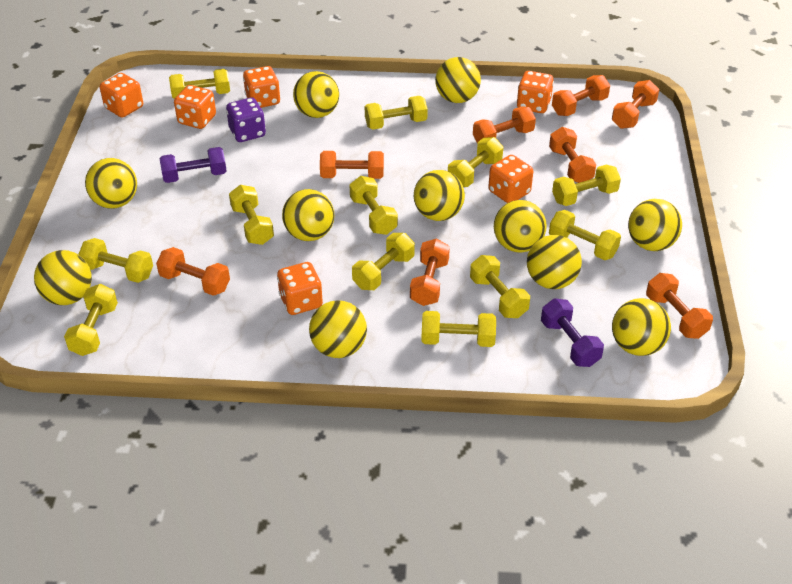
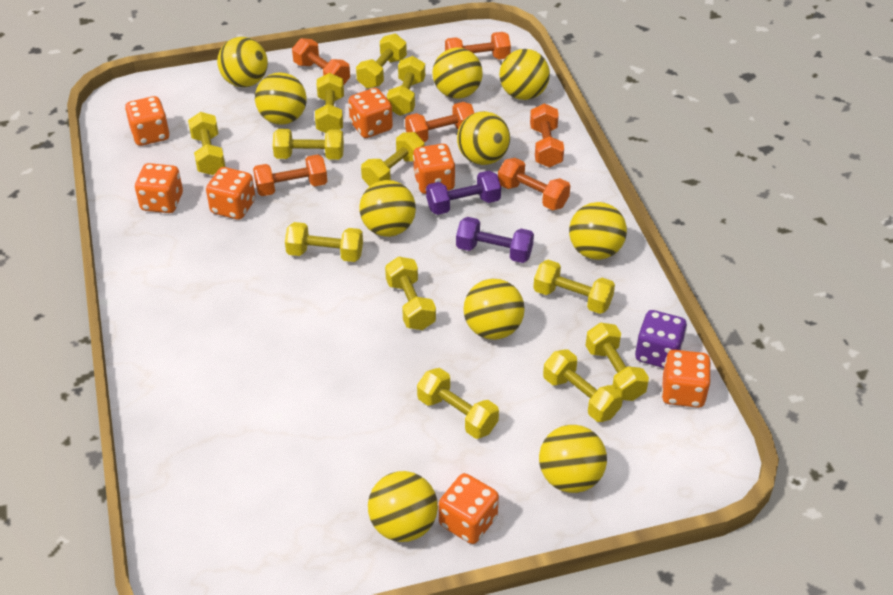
orange dice: 6 -> 7
orange dumbbell: 8 -> 6
yellow ball: 11 -> 10

